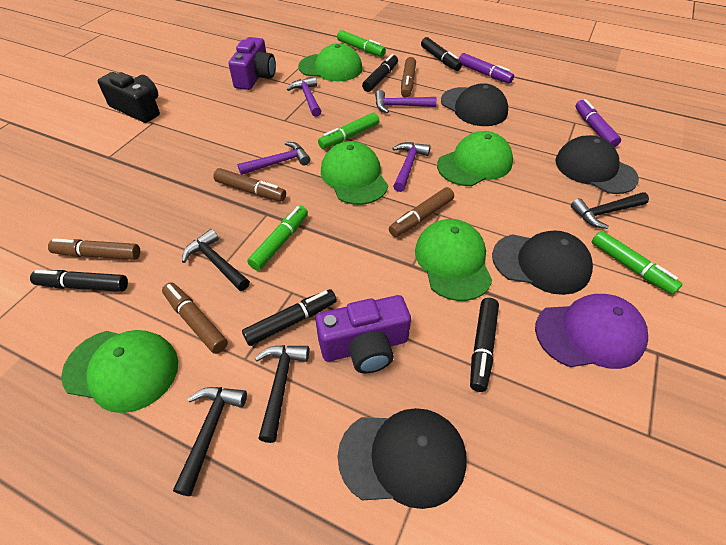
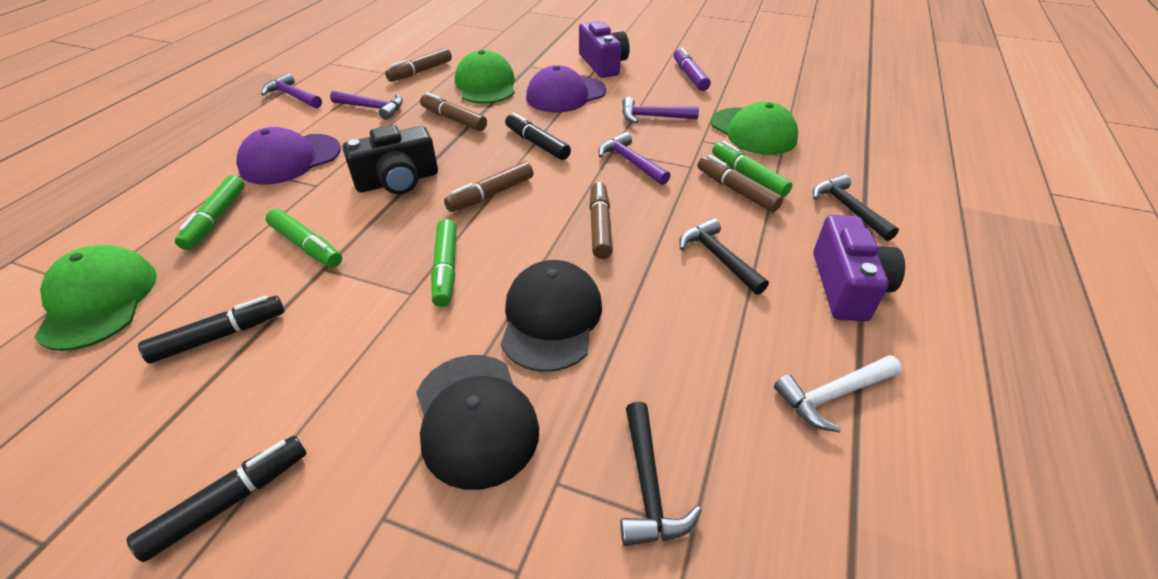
black cap: 4 -> 2
black hammer: 4 -> 3
black marker: 5 -> 3
green cap: 5 -> 3
purple cap: 1 -> 2
purple marker: 2 -> 1
white hammer: 0 -> 1

